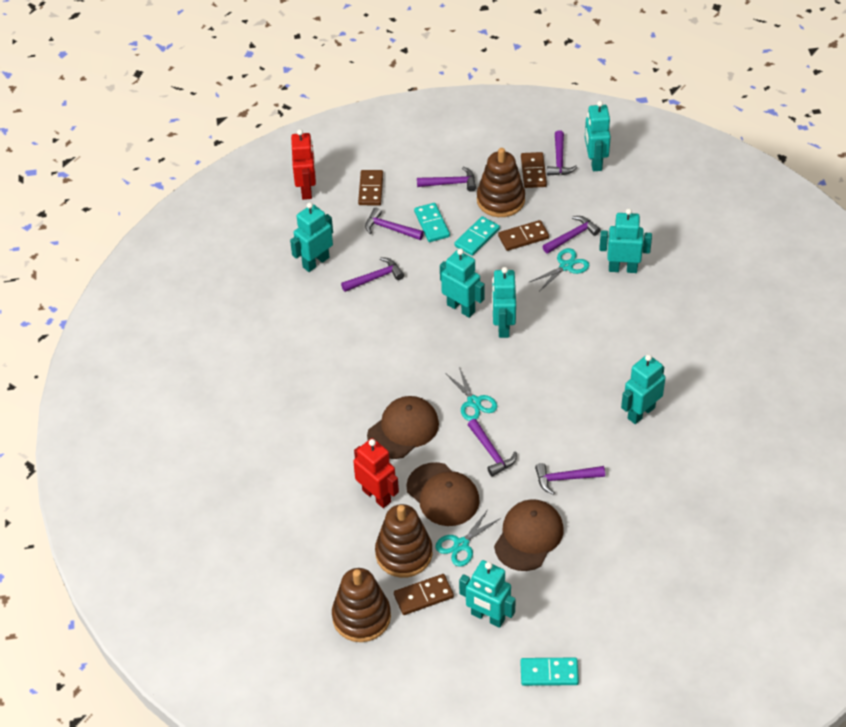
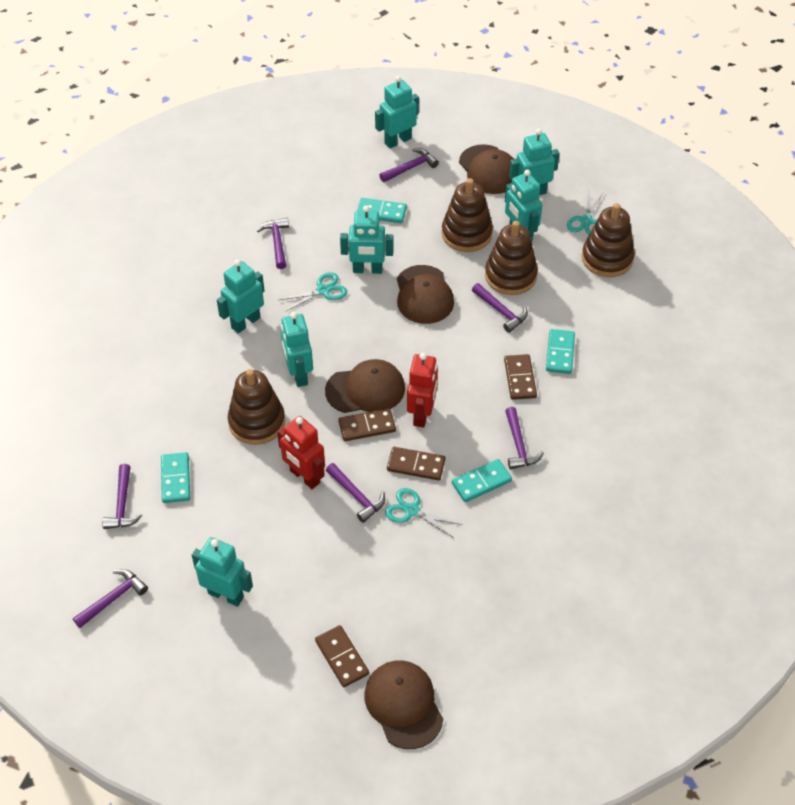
brown cap: 3 -> 4
brown stacking toy: 3 -> 4
turquoise domino: 3 -> 4

